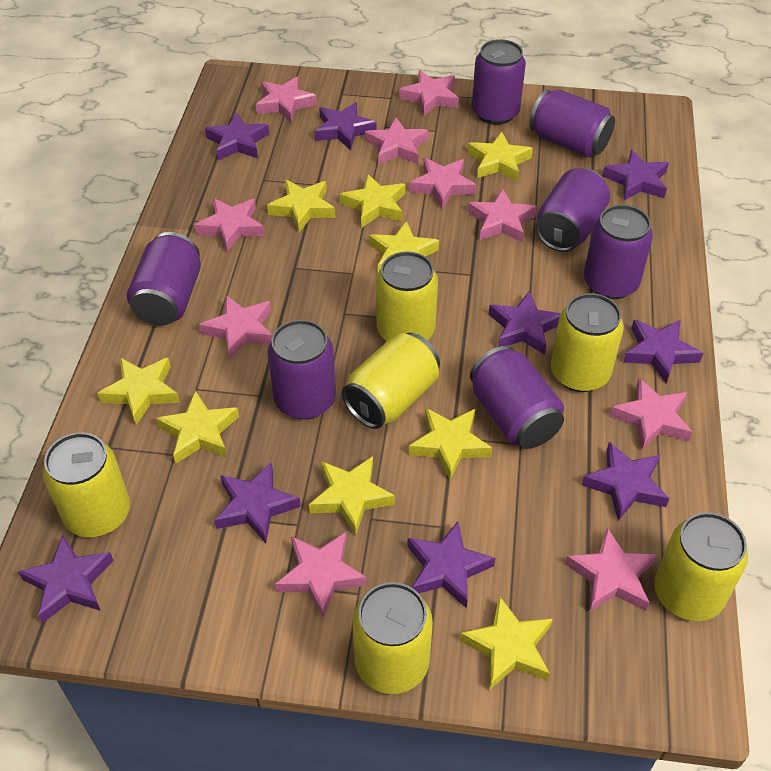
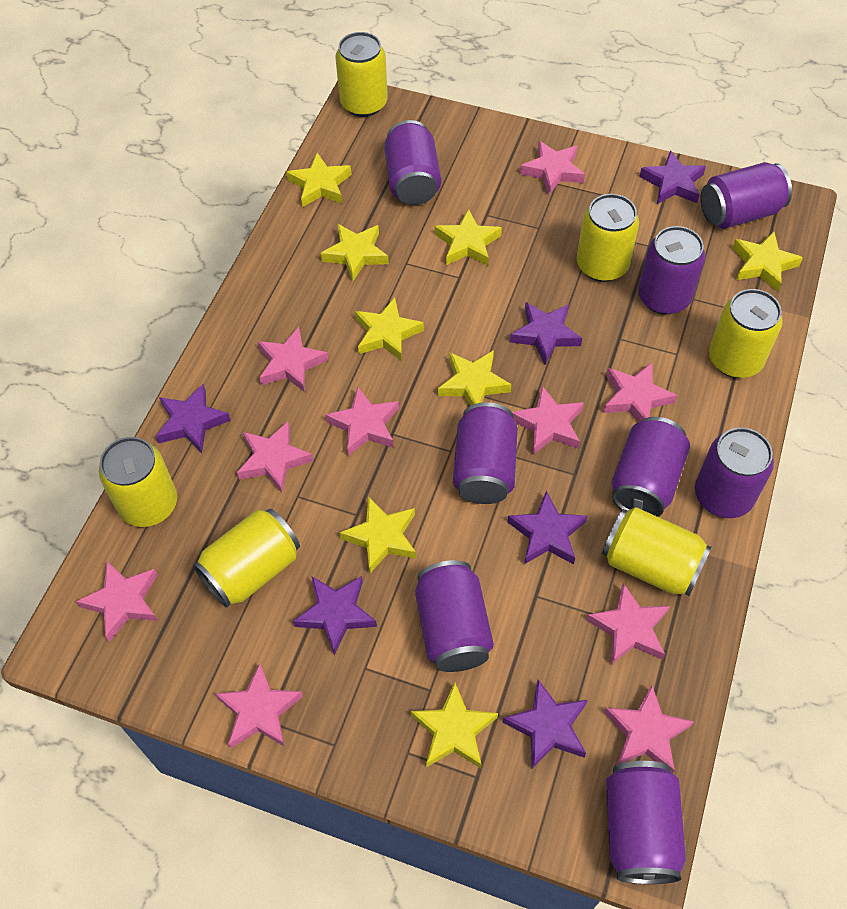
purple can: 7 -> 8
purple star: 9 -> 6
yellow star: 9 -> 8

